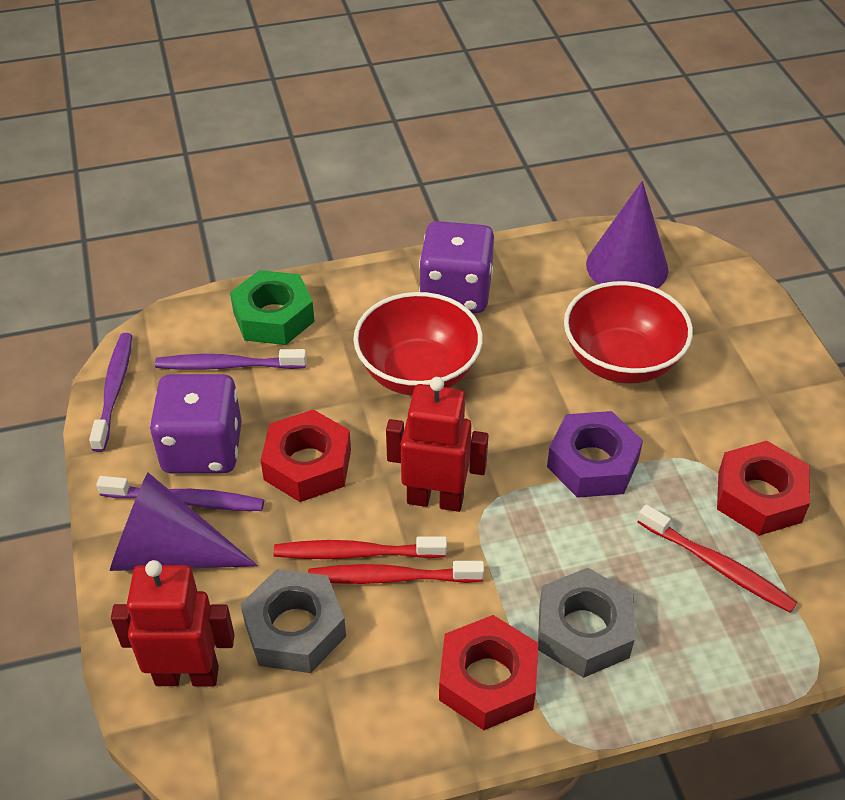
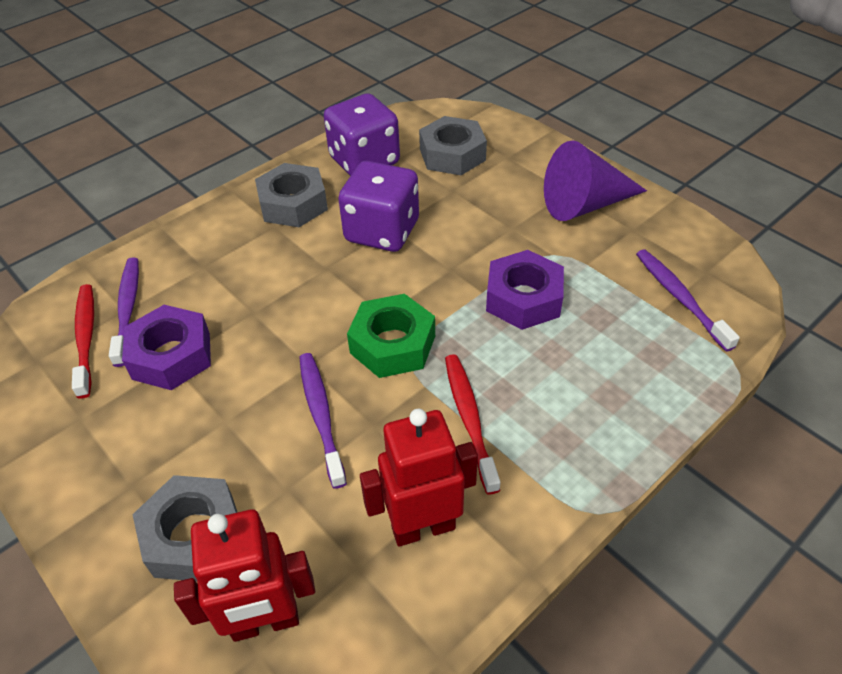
grey nut: 2 -> 3
purple cone: 2 -> 1
purple nut: 1 -> 2
red bowl: 2 -> 0
red nut: 3 -> 0
red toothbrush: 3 -> 2

